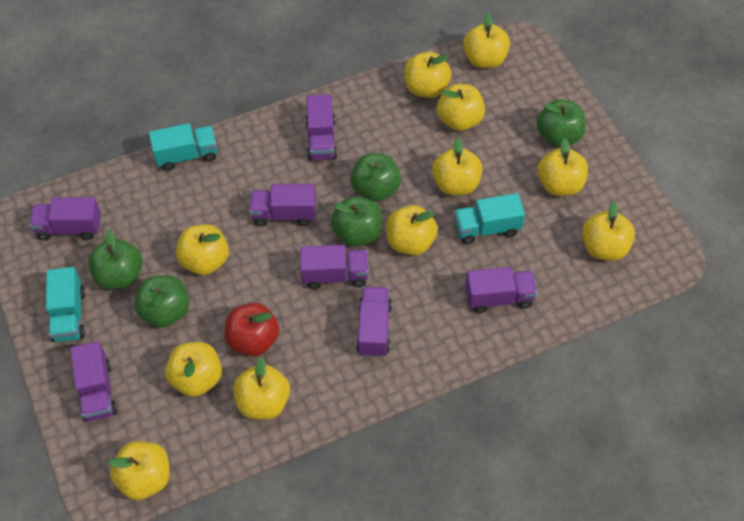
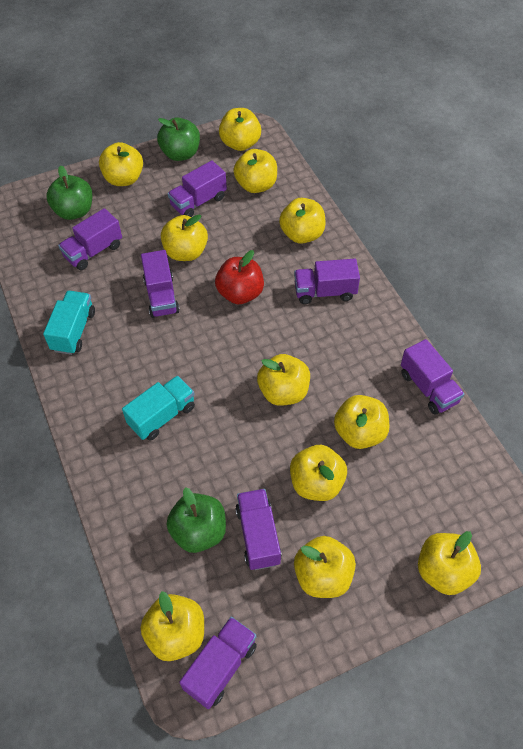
green apple: 5 -> 3
turquoise truck: 3 -> 2

